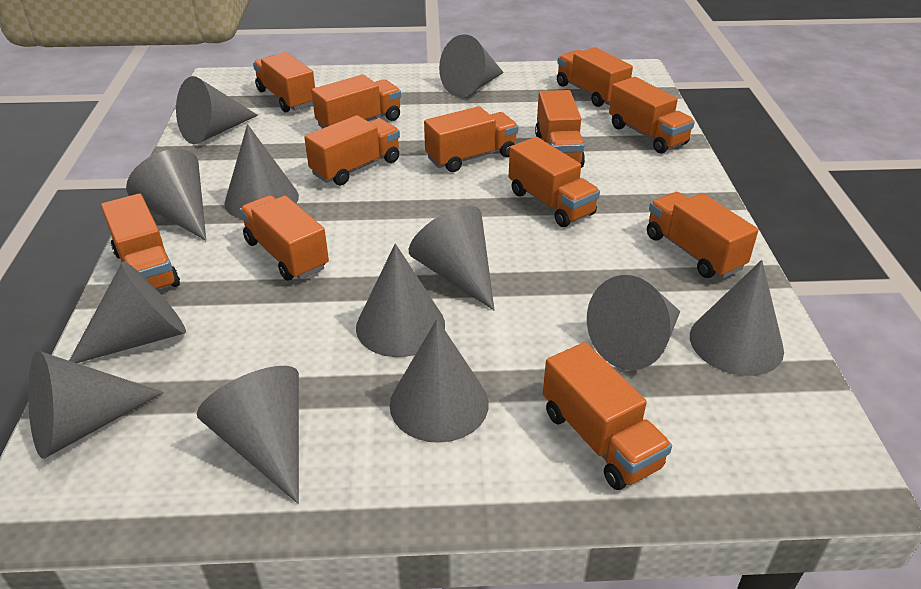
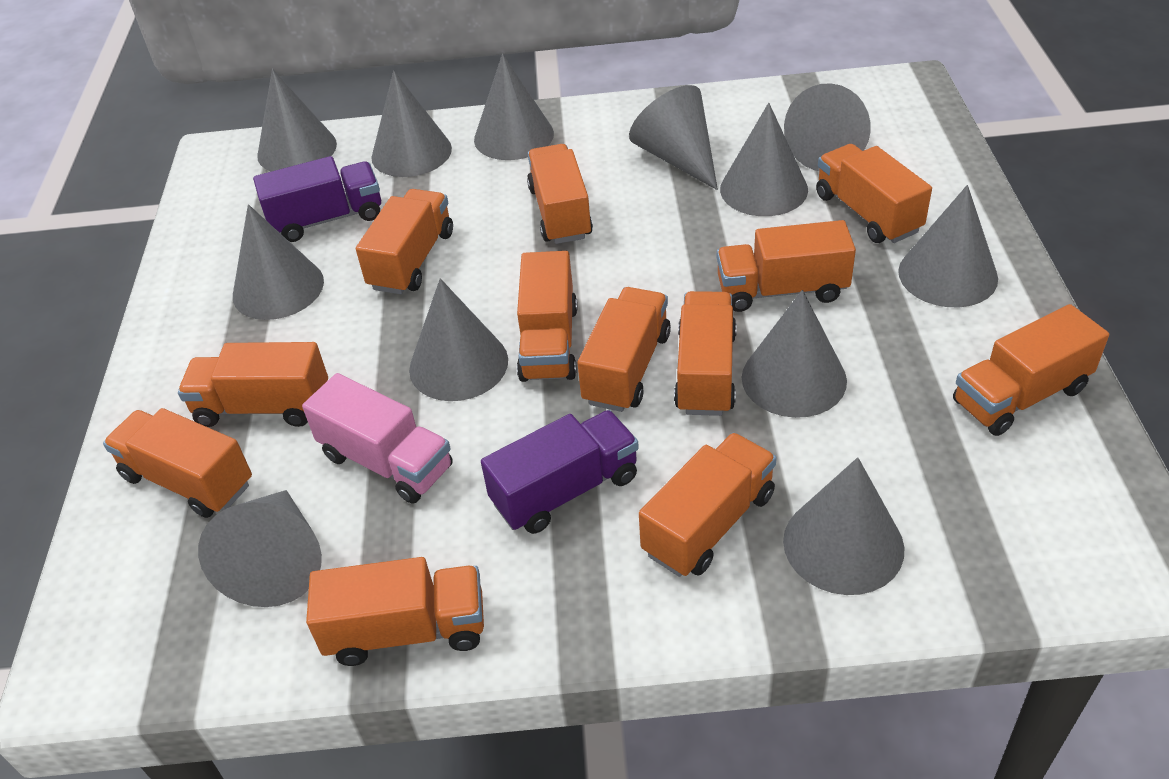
pink truck: 0 -> 1
purple truck: 0 -> 2

